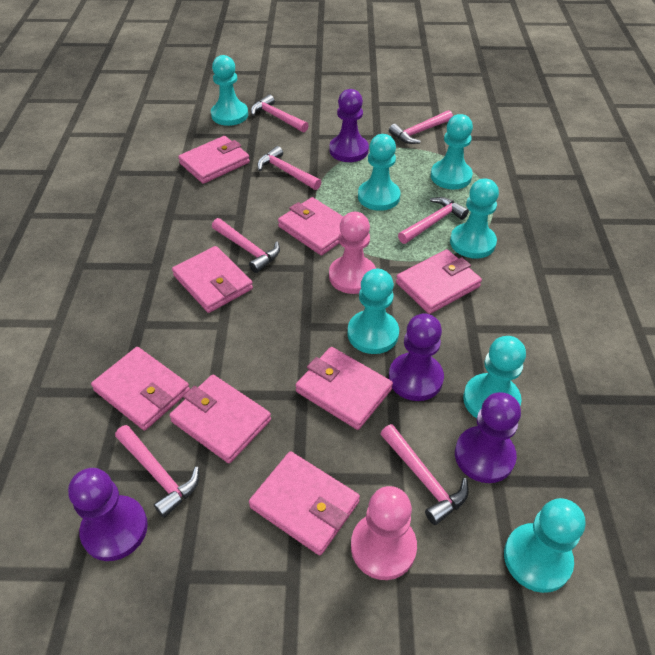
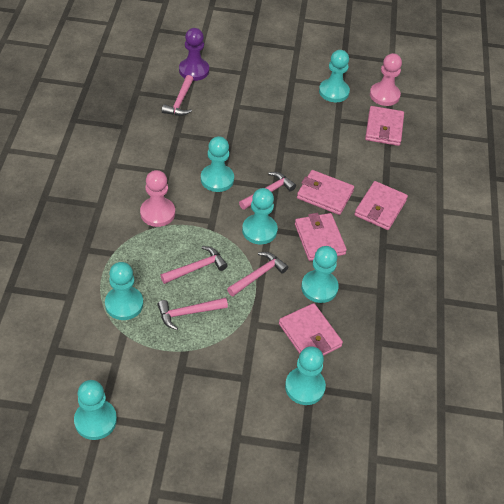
pink hammer: 7 -> 5
pink wallet: 8 -> 5
purple pawn: 4 -> 1

